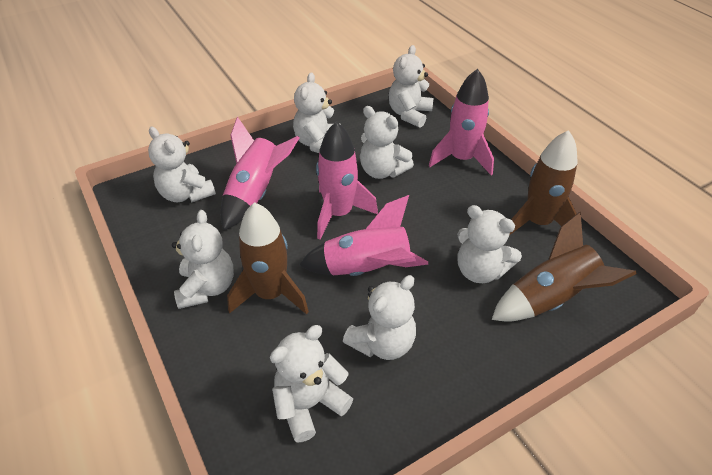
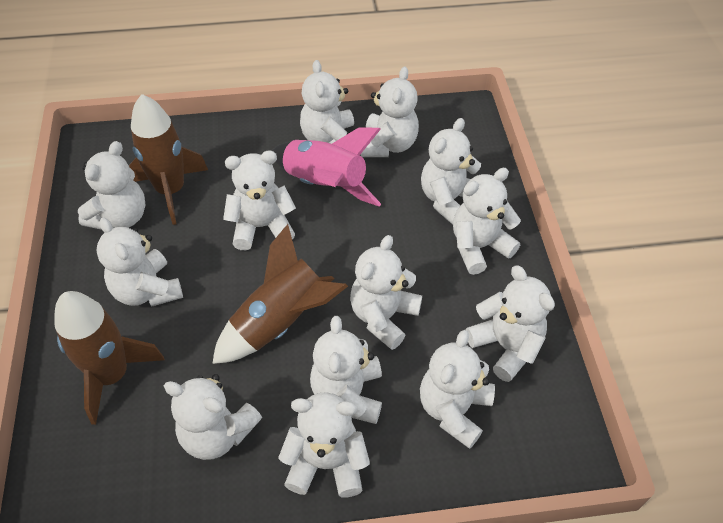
pink rocket: 4 -> 1
white teddy bear: 8 -> 13

